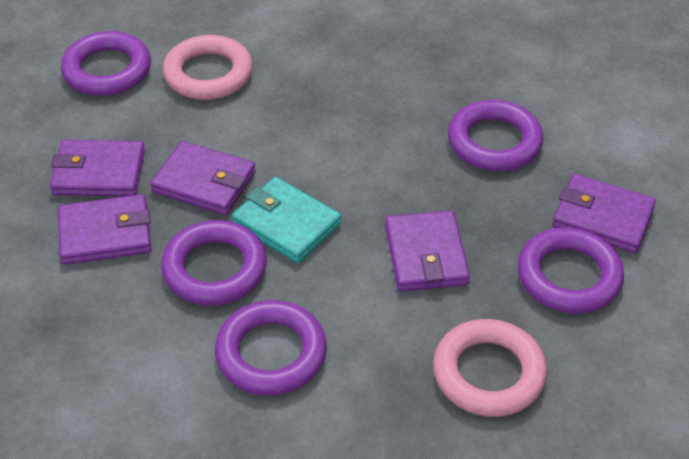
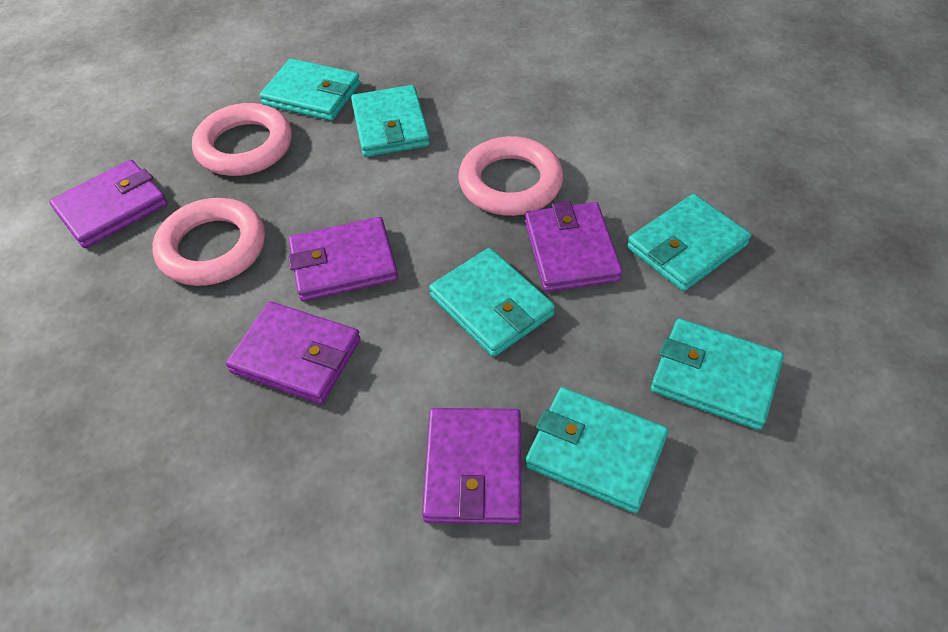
pink ring: 2 -> 3
purple ring: 5 -> 0
turquoise wallet: 1 -> 6

